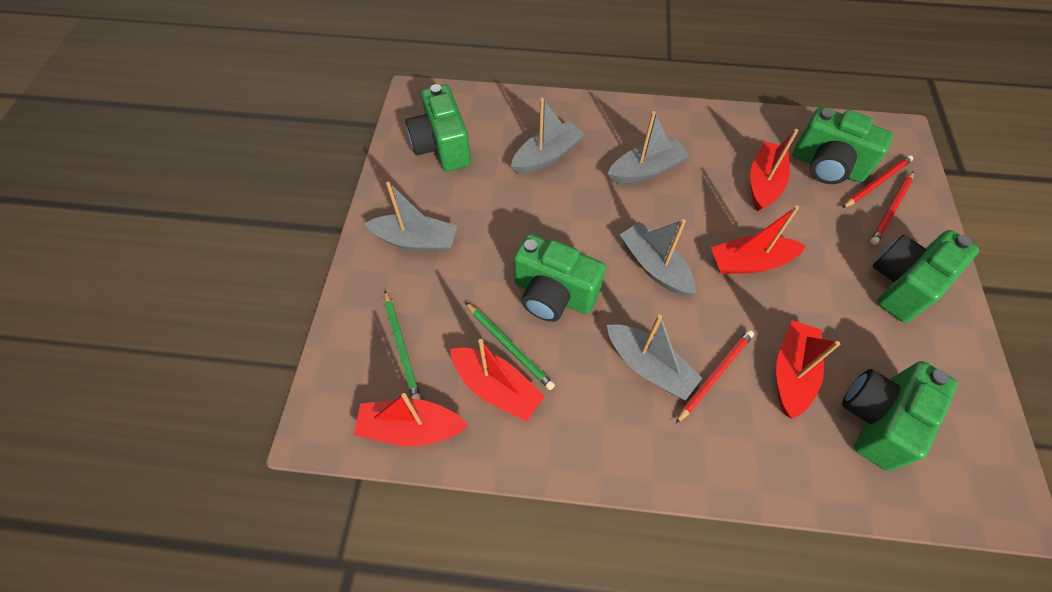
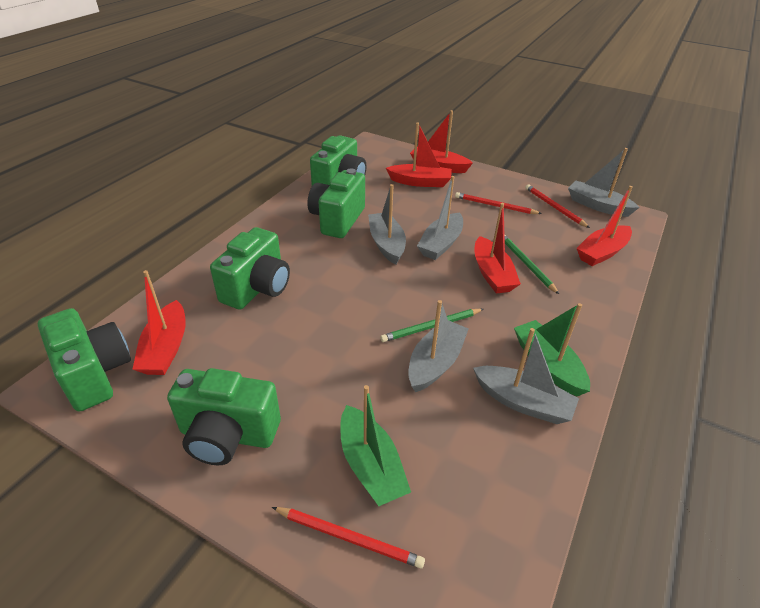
green boat: 0 -> 2

